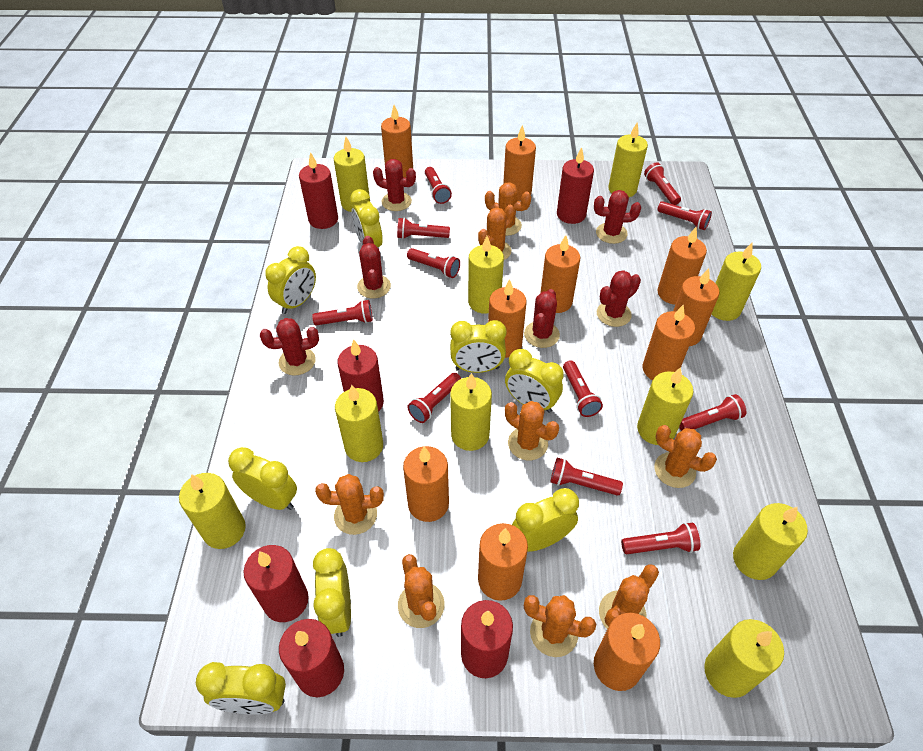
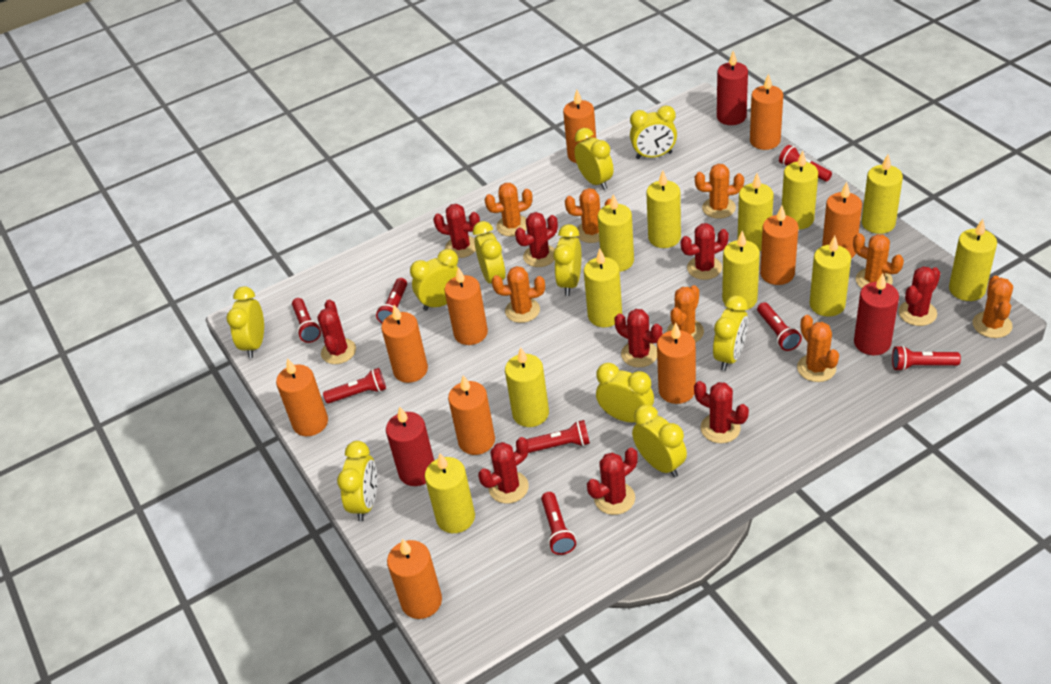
red cactus: 6 -> 9
red candle: 6 -> 3
red flashlight: 11 -> 8
yellow candle: 10 -> 11
yellow clock: 8 -> 10

